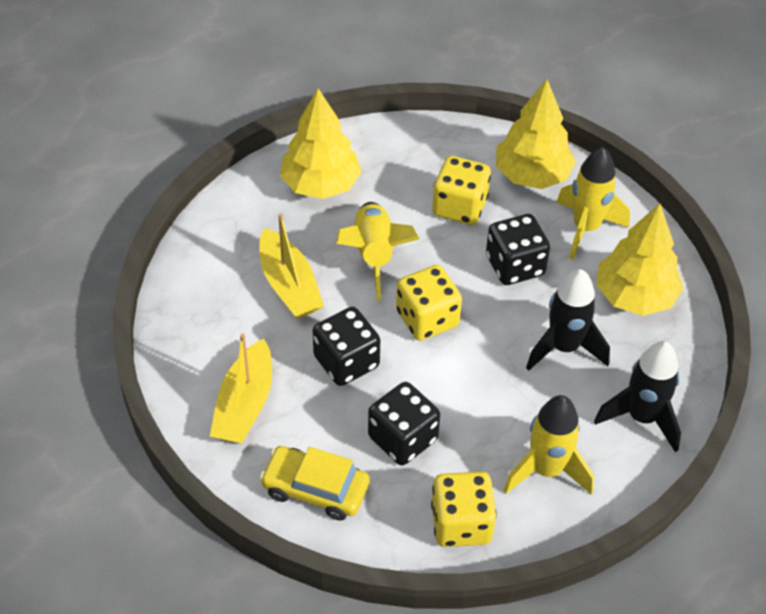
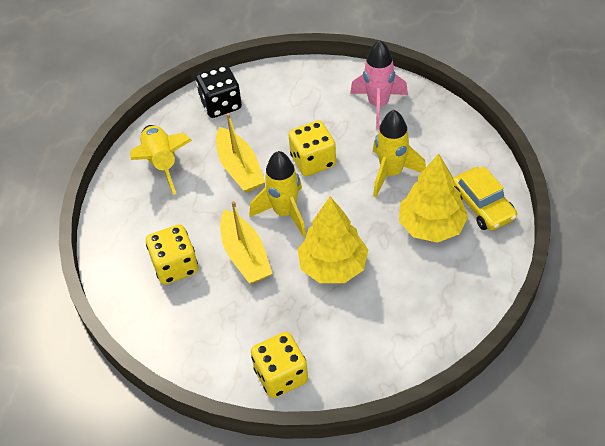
black dice: 3 -> 1
black rocket: 2 -> 0
pink rocket: 0 -> 1
yellow tree: 3 -> 2

